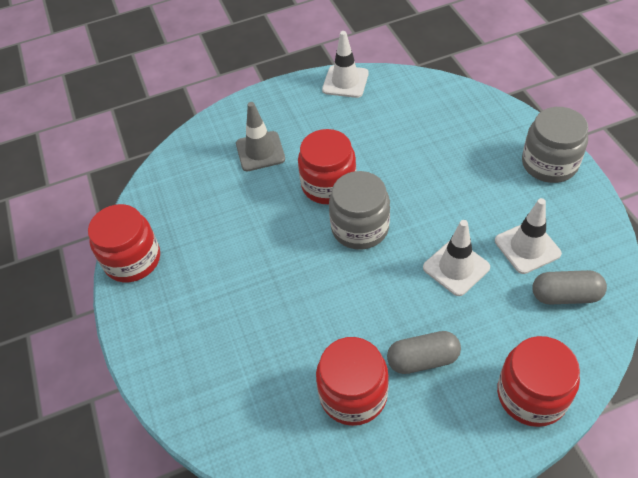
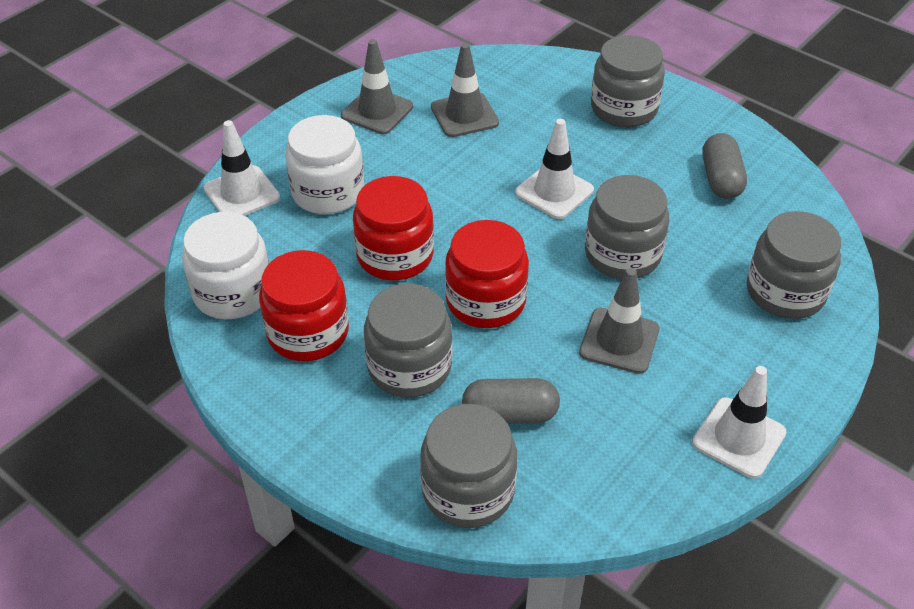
grey jar: 2 -> 5
grey traffic cone: 1 -> 3
red jar: 4 -> 3
white jar: 0 -> 2

